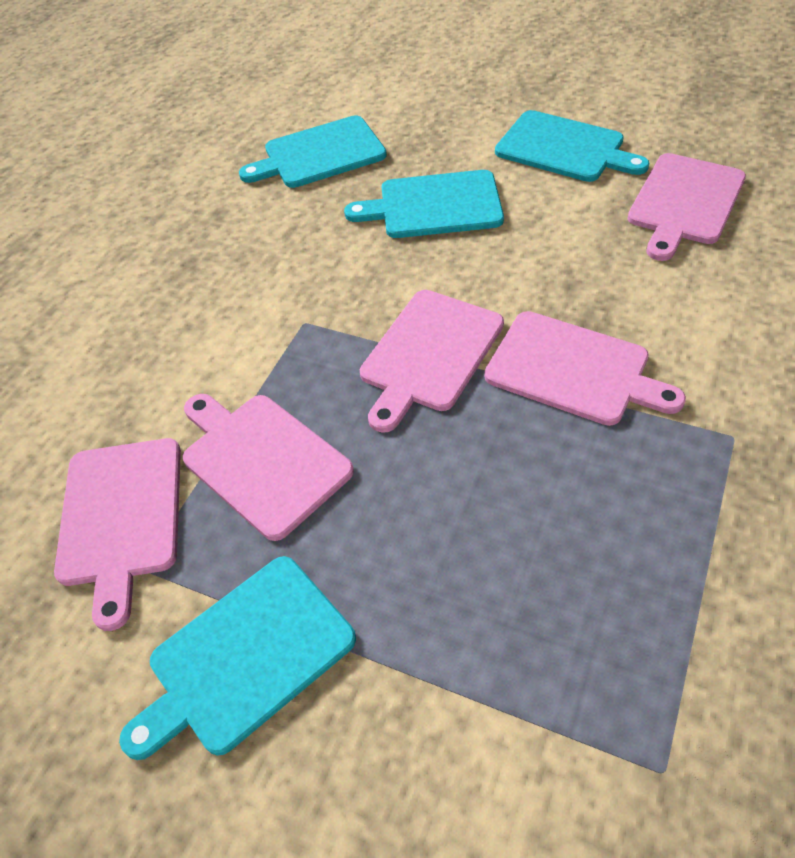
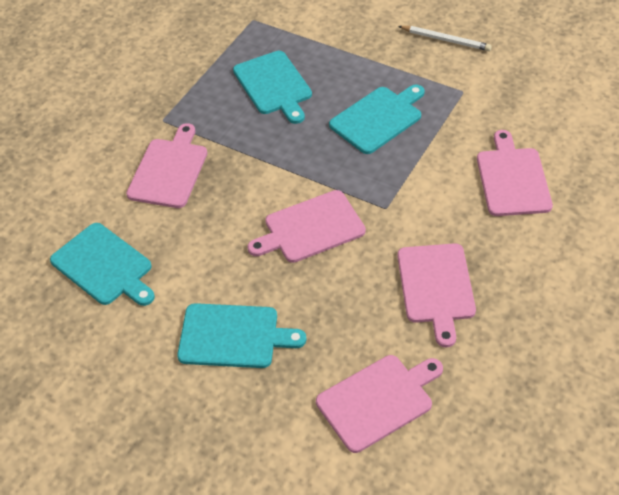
white pencil: 0 -> 1

